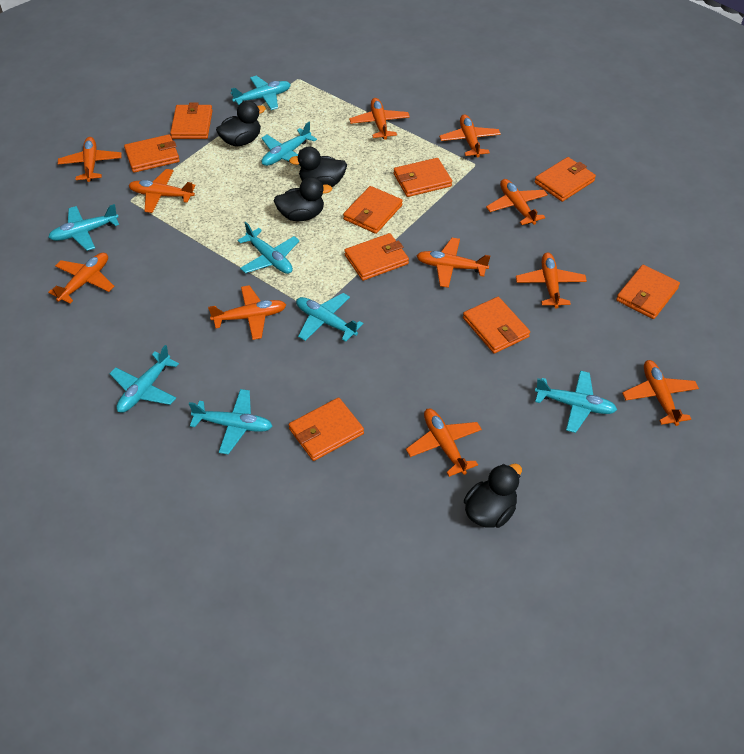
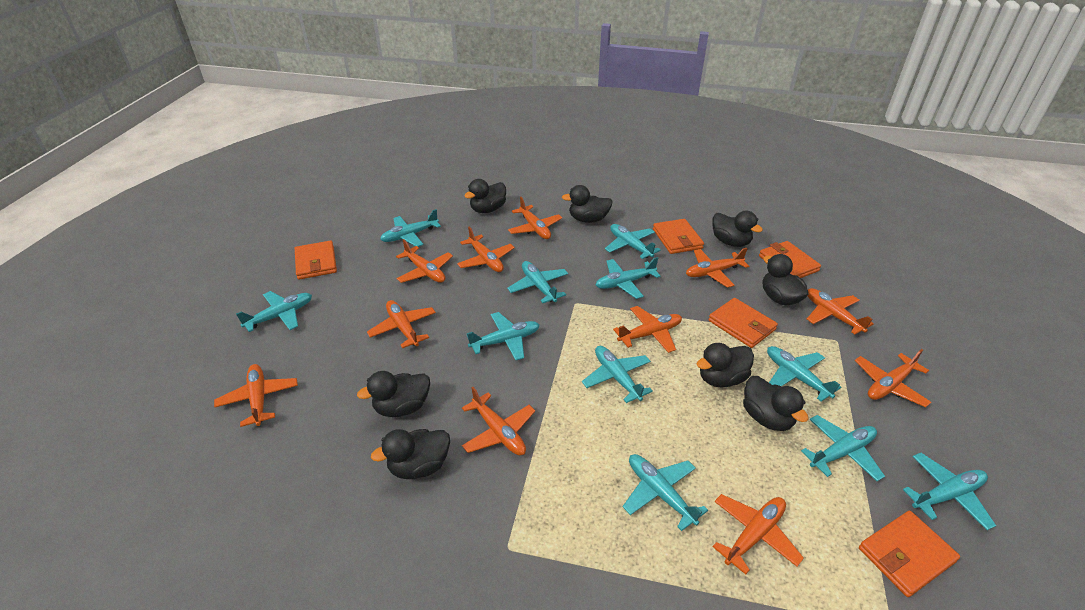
black duck: 4 -> 8
orange wallet: 9 -> 5
turquoise plane: 8 -> 11

